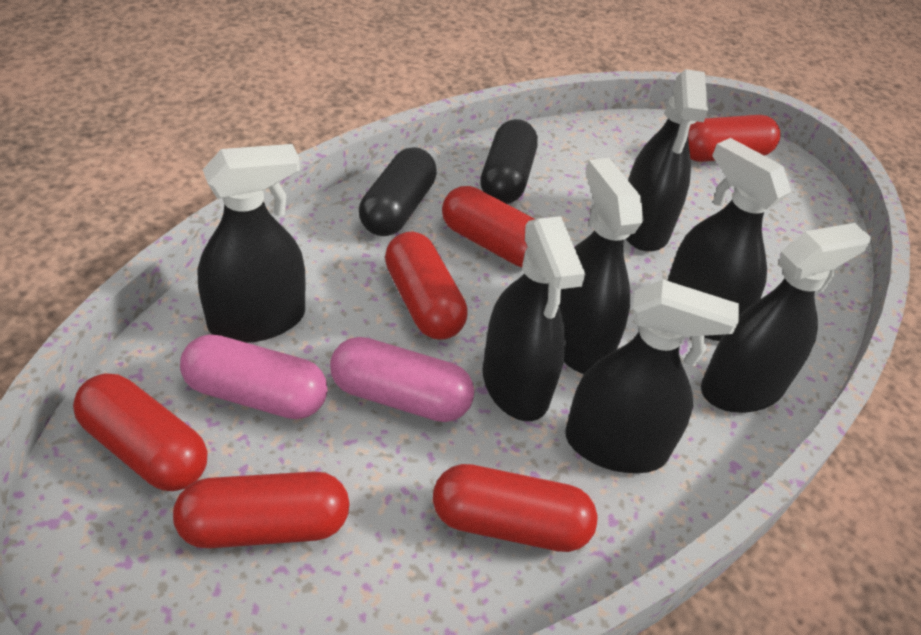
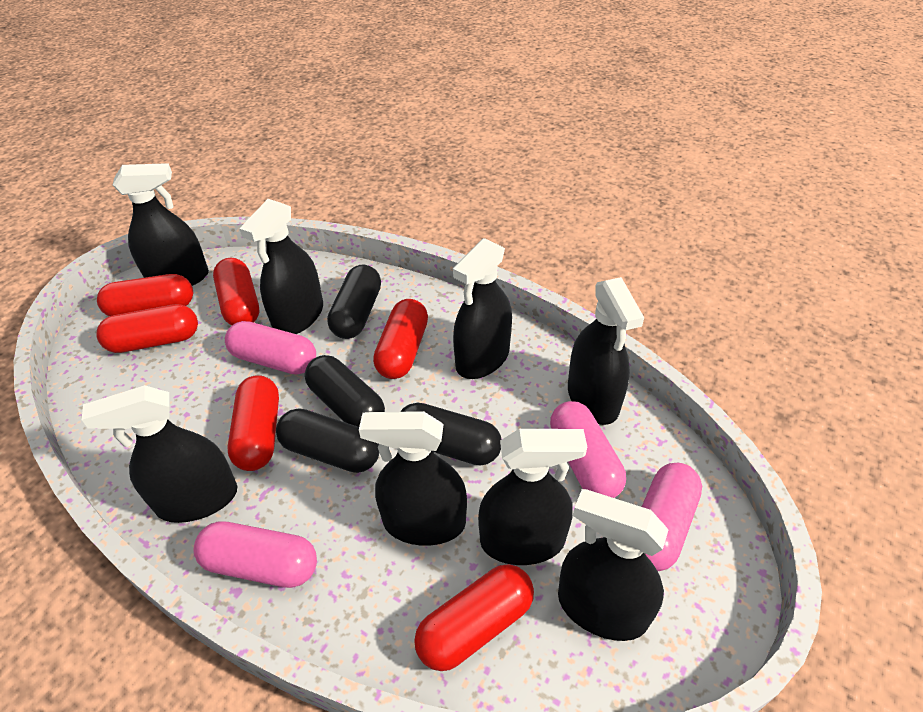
black capsule: 2 -> 4
black spray bottle: 7 -> 8
pink capsule: 2 -> 4

